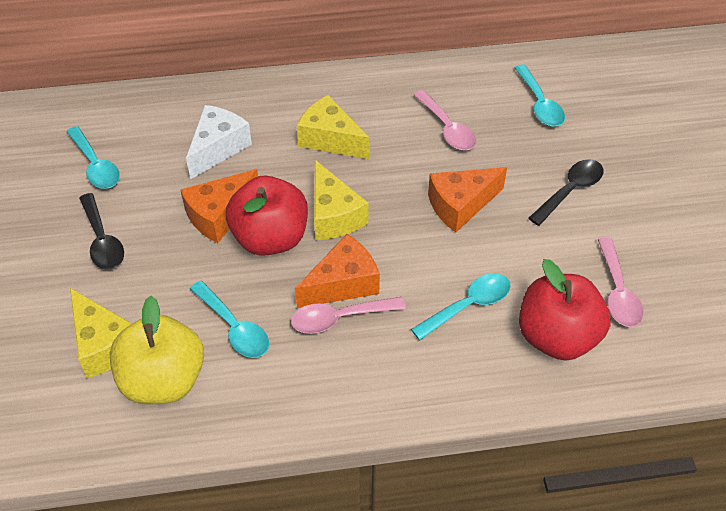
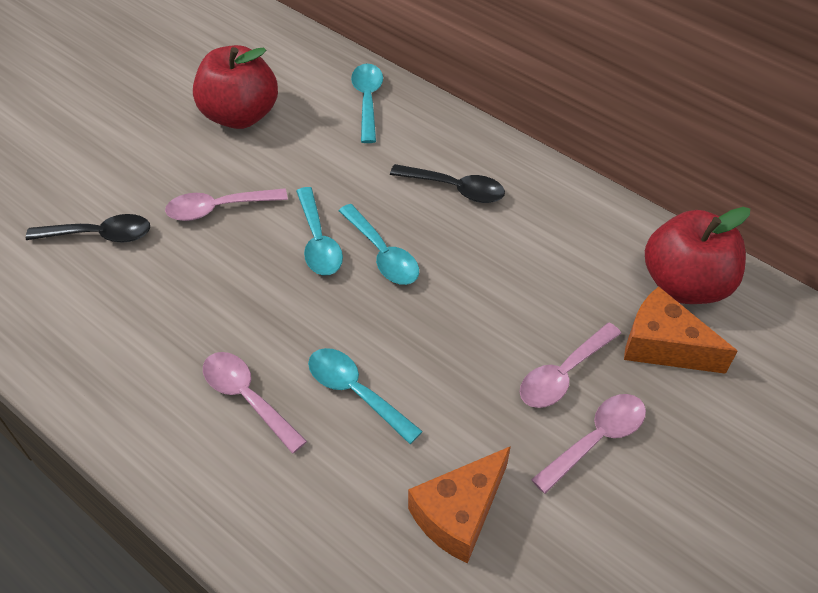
orange cheese: 3 -> 2
pink spoon: 3 -> 4
white cheese: 1 -> 0
yellow apple: 1 -> 0
yellow cheese: 3 -> 0

